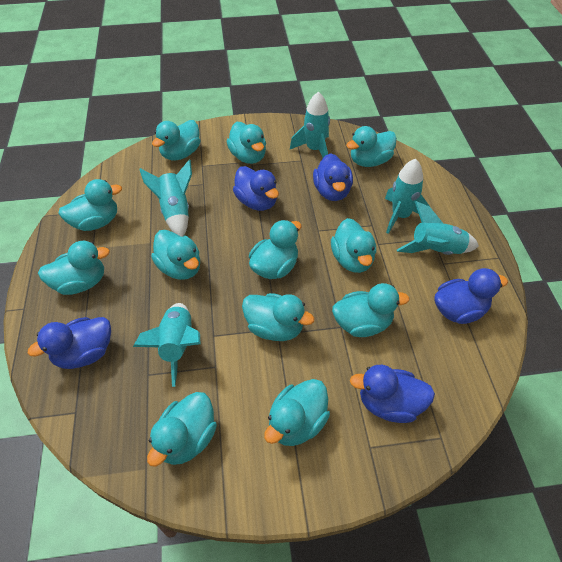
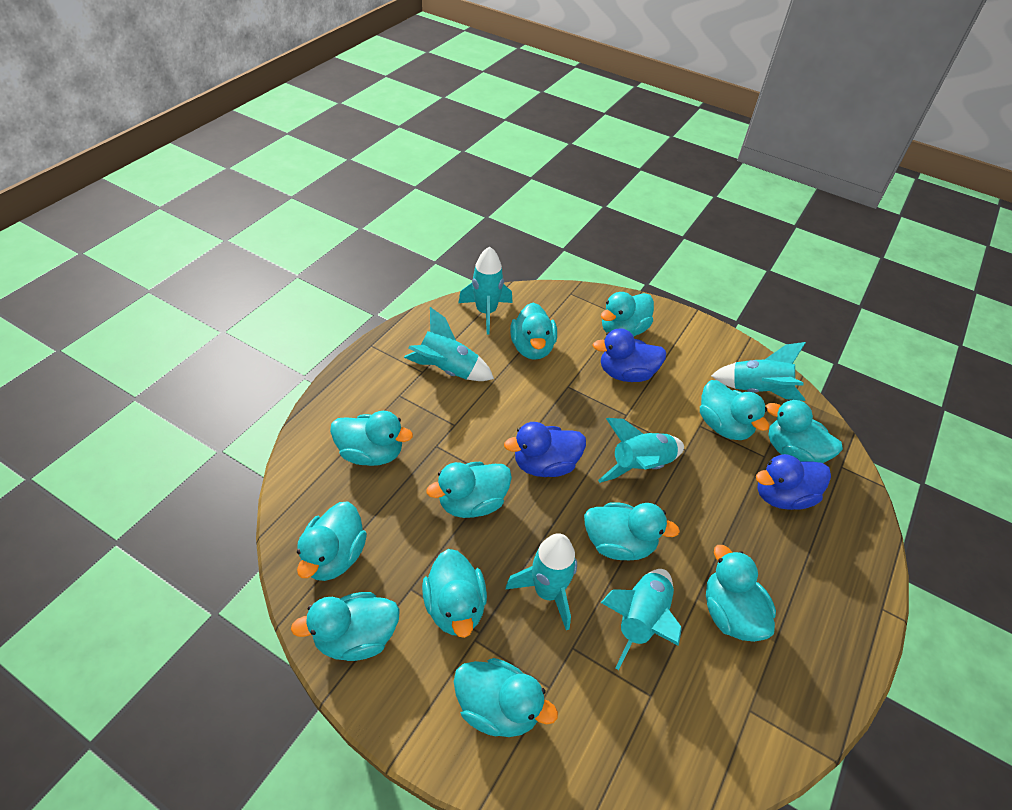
blue duck: 5 -> 3
turquoise rocket: 5 -> 6

